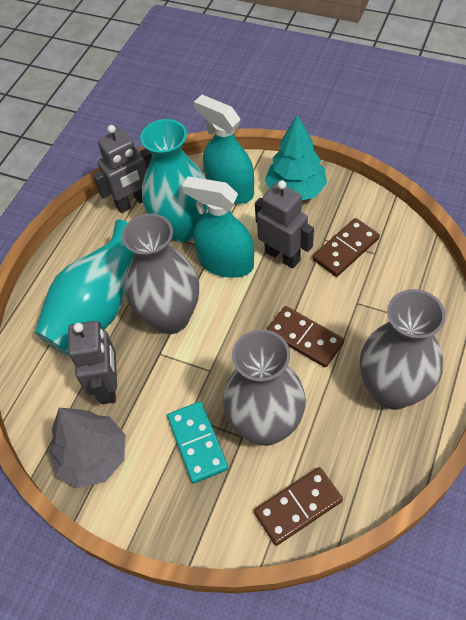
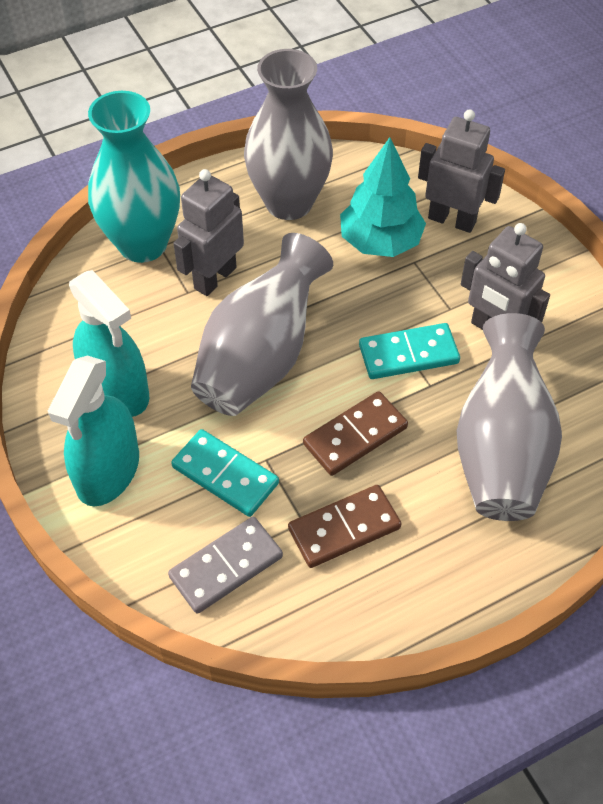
brown domino: 3 -> 2
grey domino: 0 -> 1
grey tree: 1 -> 0
turquoise domino: 1 -> 2
turquoise vase: 2 -> 1

